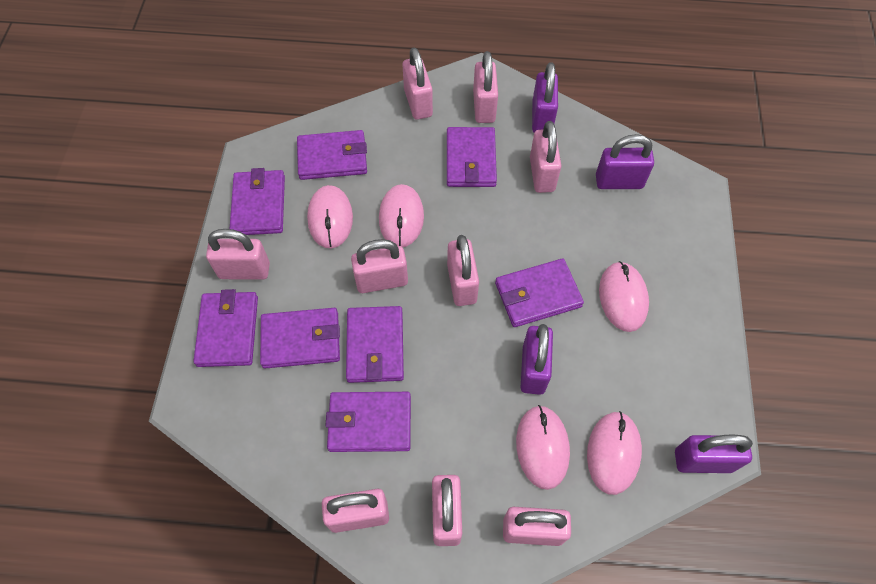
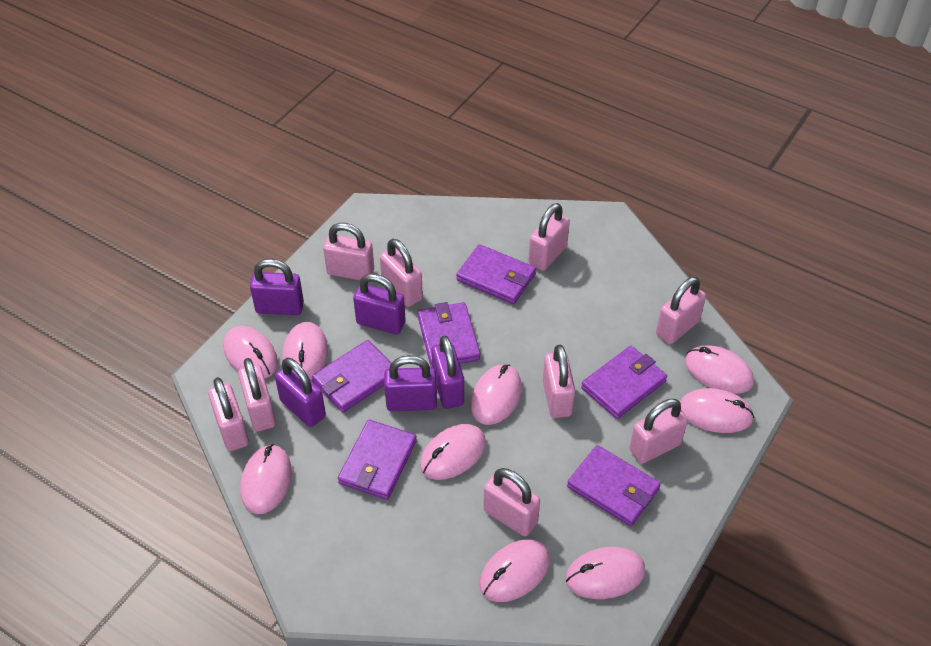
pink mouse: 5 -> 9
purple padlock: 4 -> 5
purple wallet: 8 -> 6

